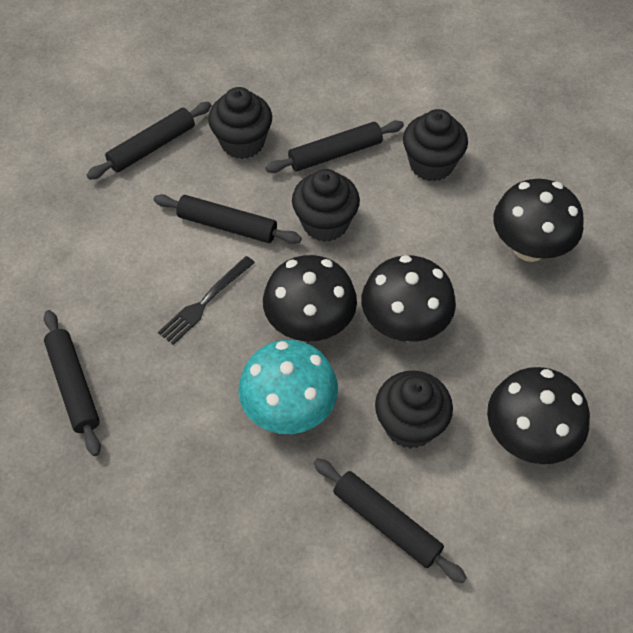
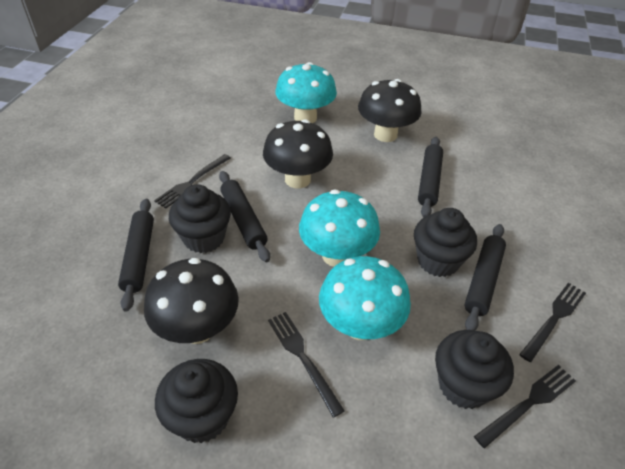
black fork: 1 -> 4
black mushroom: 4 -> 3
black rolling pin: 5 -> 4
turquoise mushroom: 1 -> 3

